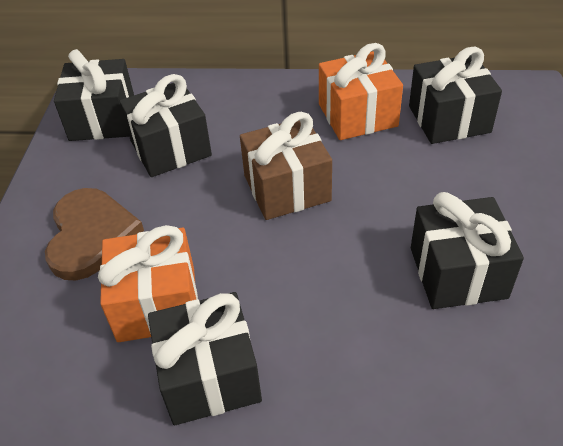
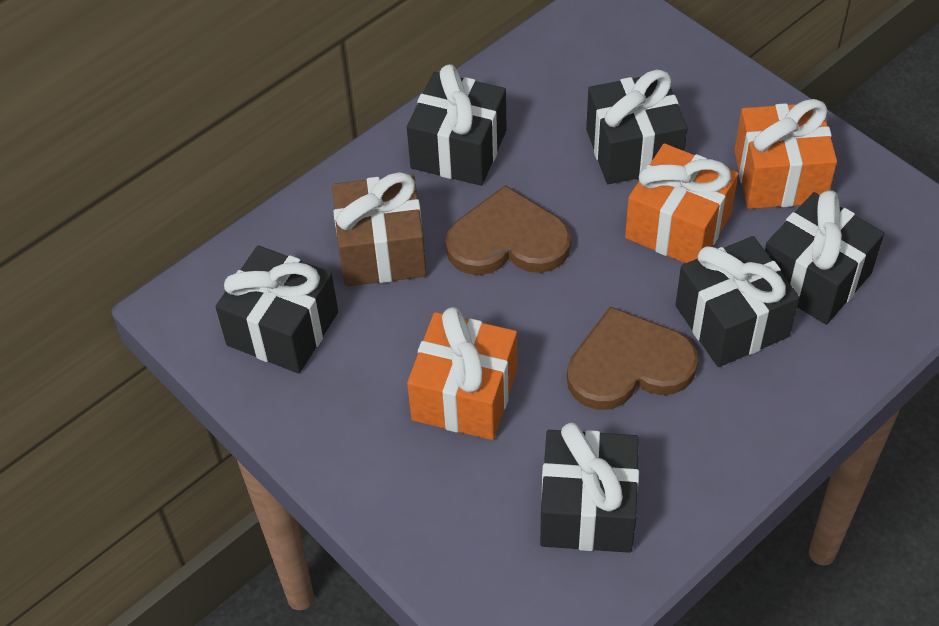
black gift: 5 -> 6
brown heart: 1 -> 2
orange gift: 2 -> 3

